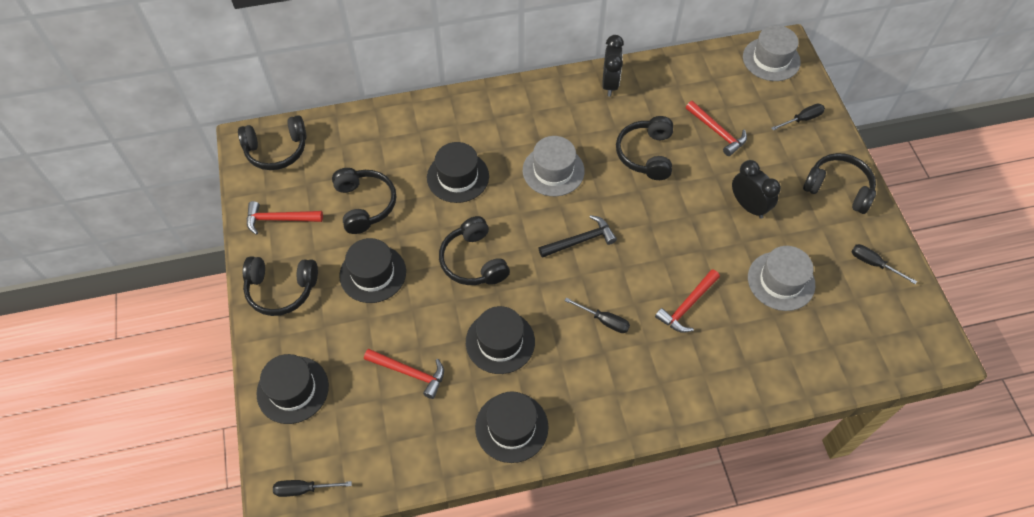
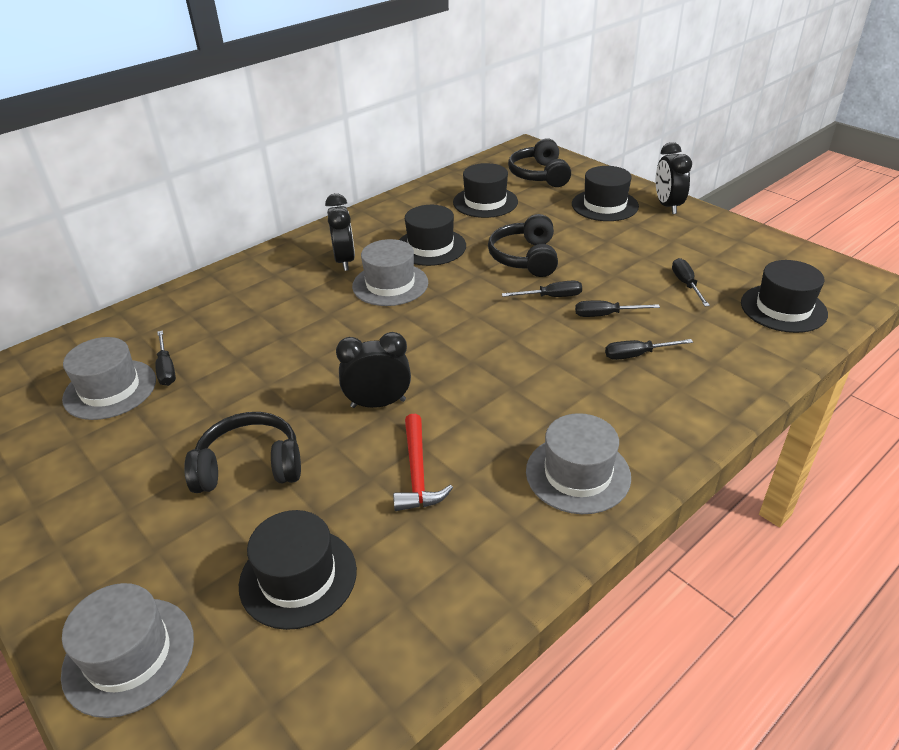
black clock: 2 -> 3
black hammer: 1 -> 0
black headphones: 6 -> 3
black screwdriver: 4 -> 5
grey hat: 3 -> 4
red hammer: 4 -> 1

